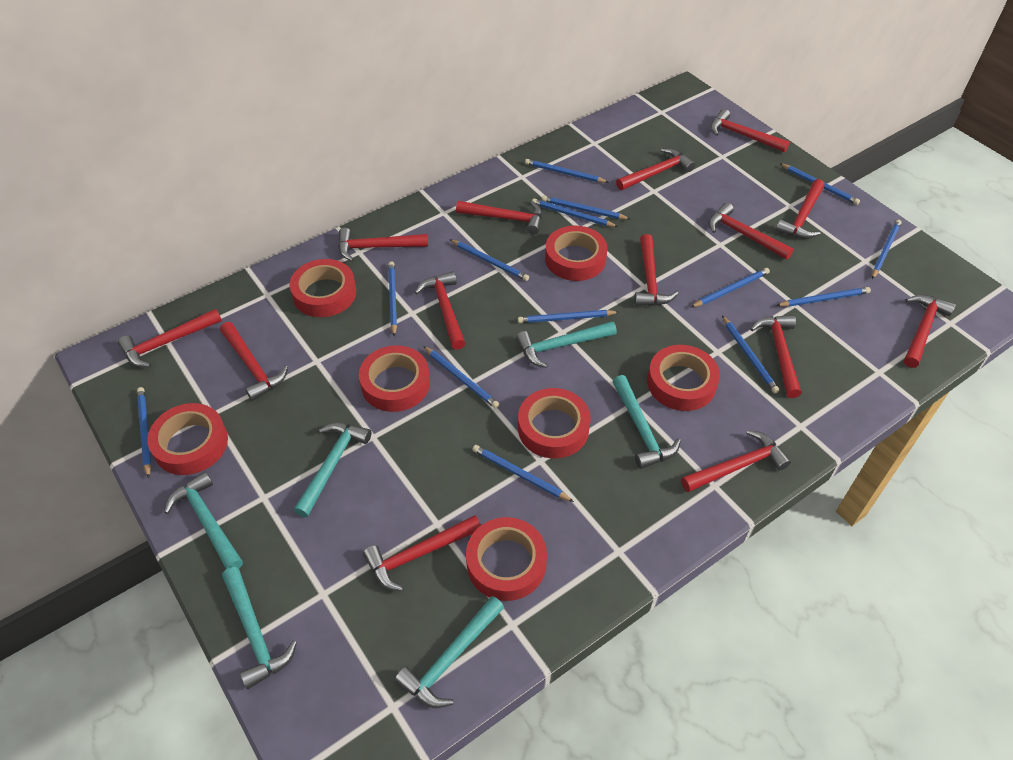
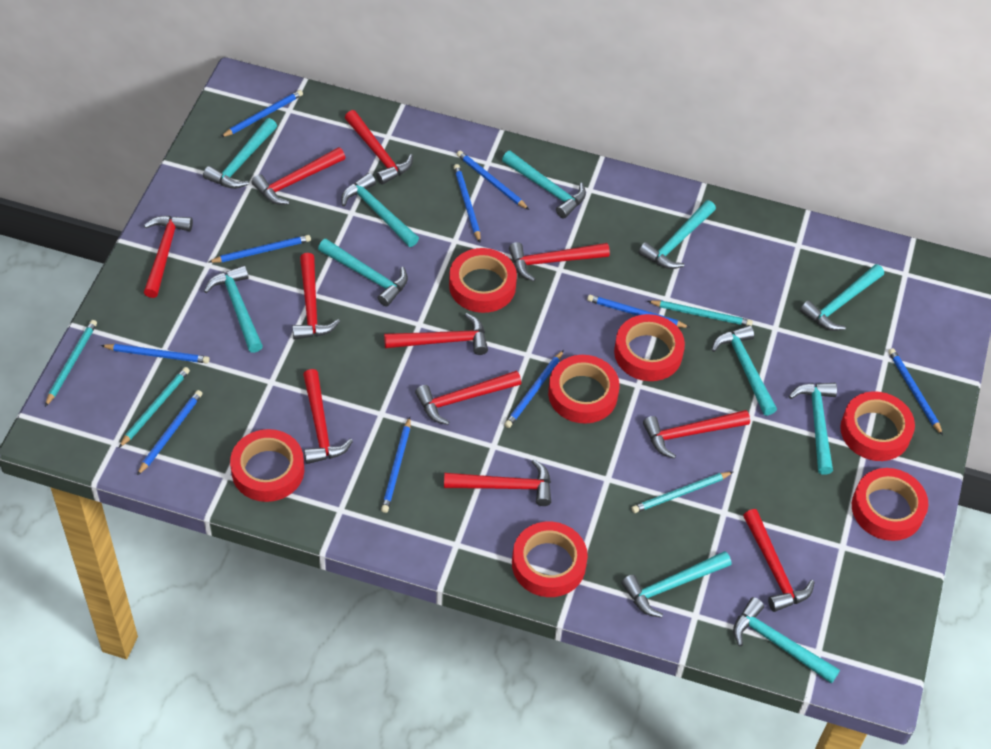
blue pencil: 14 -> 10
red hammer: 14 -> 11
turquoise hammer: 6 -> 11
turquoise pencil: 0 -> 4

